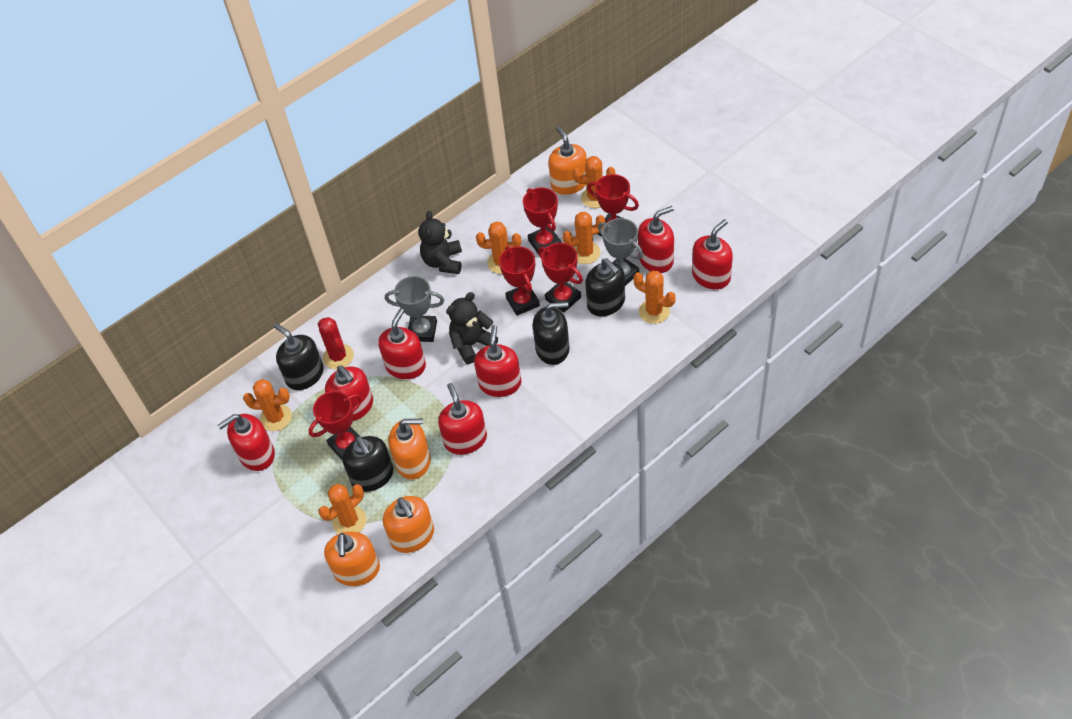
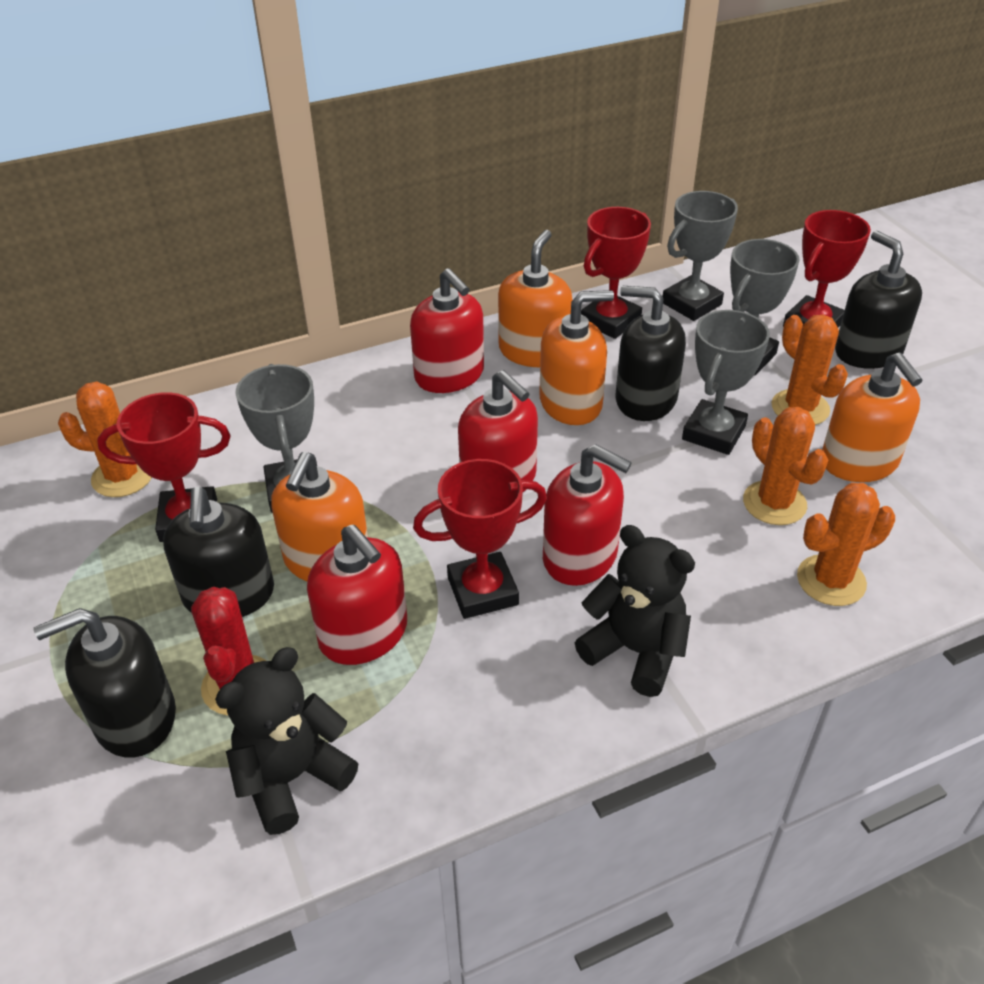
grey trophy: 2 -> 4
orange cactus: 6 -> 4
red soap dispenser: 7 -> 4
red trophy: 5 -> 4

